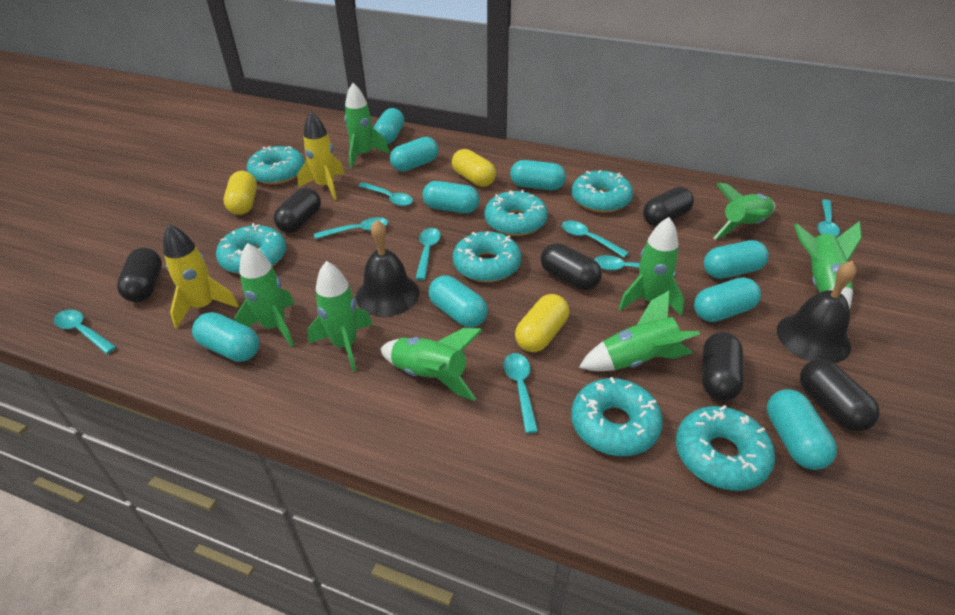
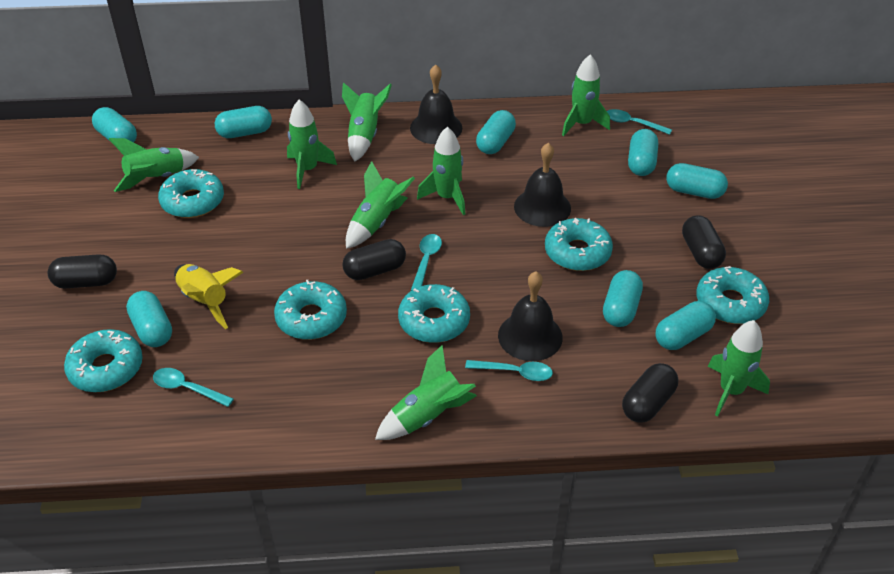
black bell: 2 -> 3
black capsule: 6 -> 4
turquoise capsule: 9 -> 8
turquoise donut: 7 -> 6
turquoise spoon: 8 -> 4
yellow capsule: 3 -> 0
yellow rocket: 2 -> 1

